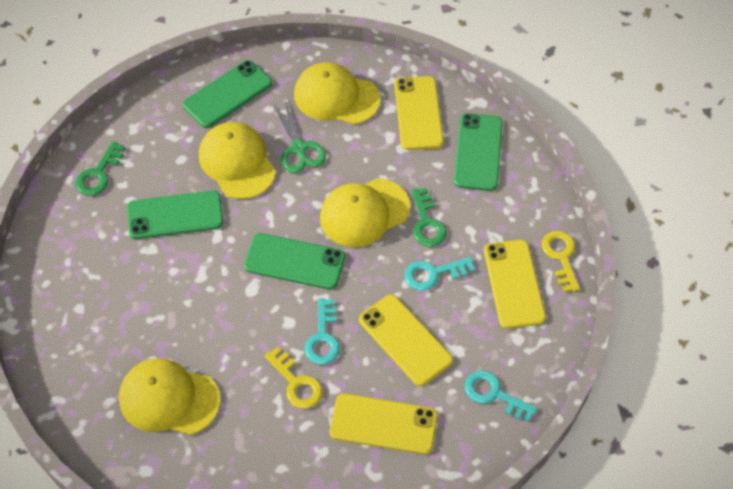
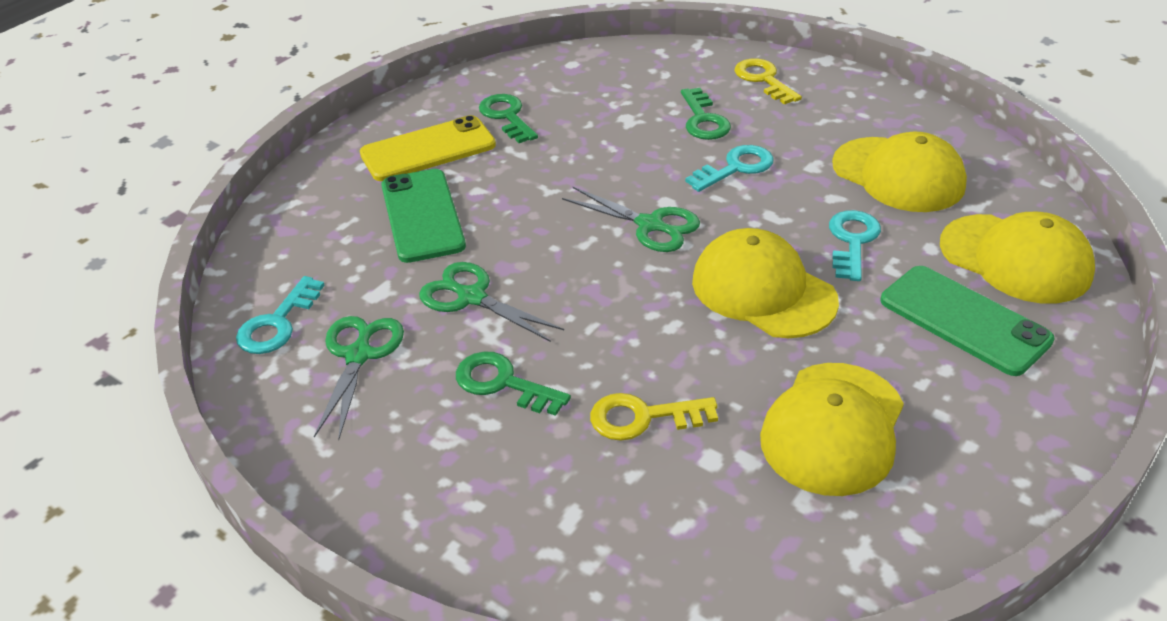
green key: 2 -> 3
green phone: 4 -> 2
green scissors: 1 -> 3
yellow phone: 4 -> 1

